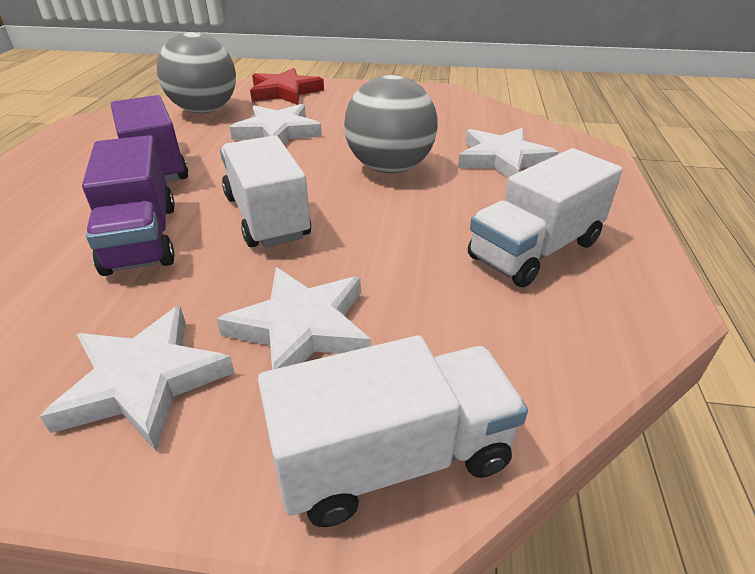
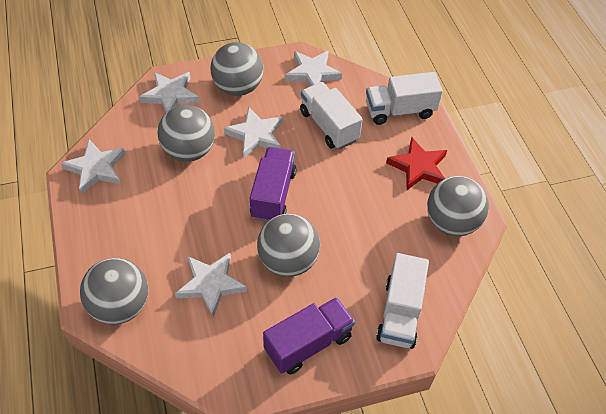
grey ball: 2 -> 5
white star: 4 -> 5

